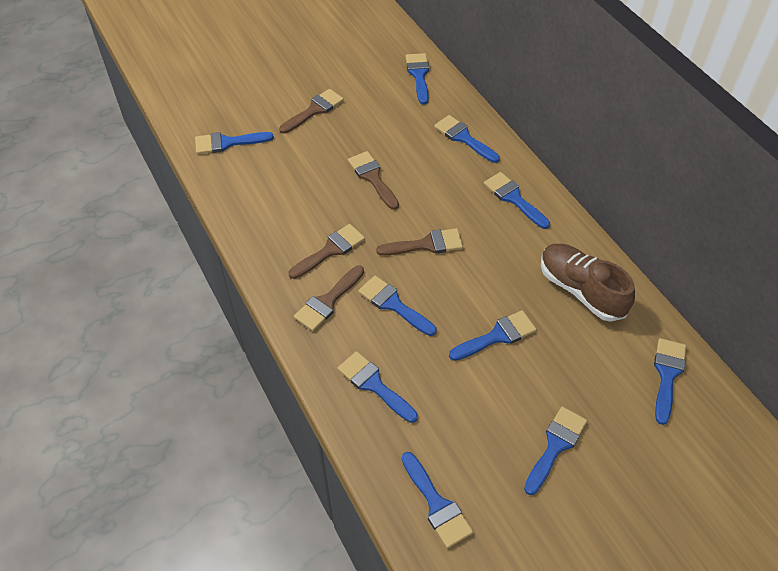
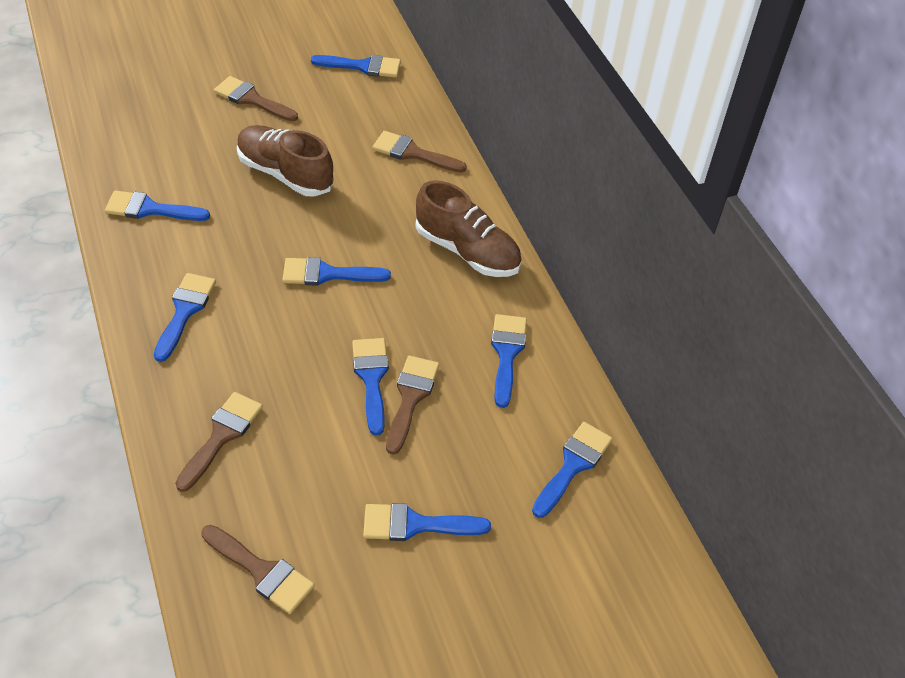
blue brush: 10 -> 8
brown shoe: 1 -> 2

